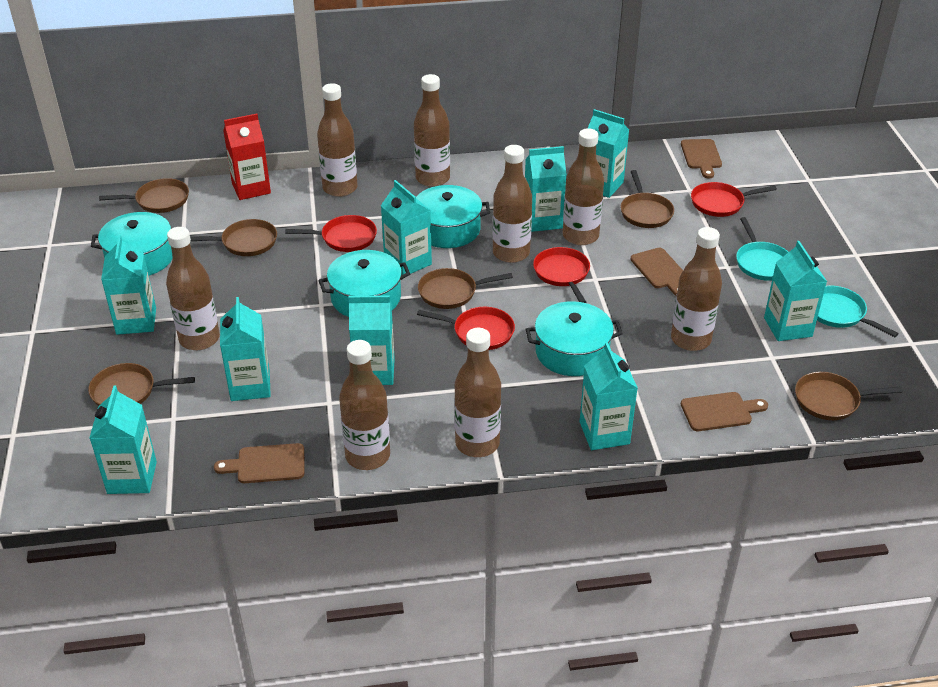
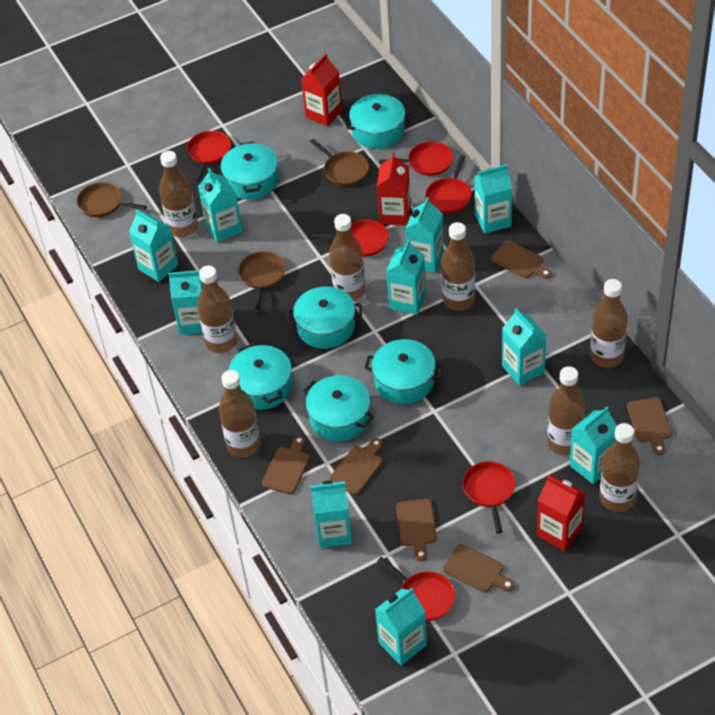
brown cutting board: 4 -> 6
brown pan: 6 -> 3
red carton: 1 -> 3
red pan: 4 -> 6
turquoise carton: 9 -> 10
turquoise pan: 2 -> 0
turquoise pot: 4 -> 6

